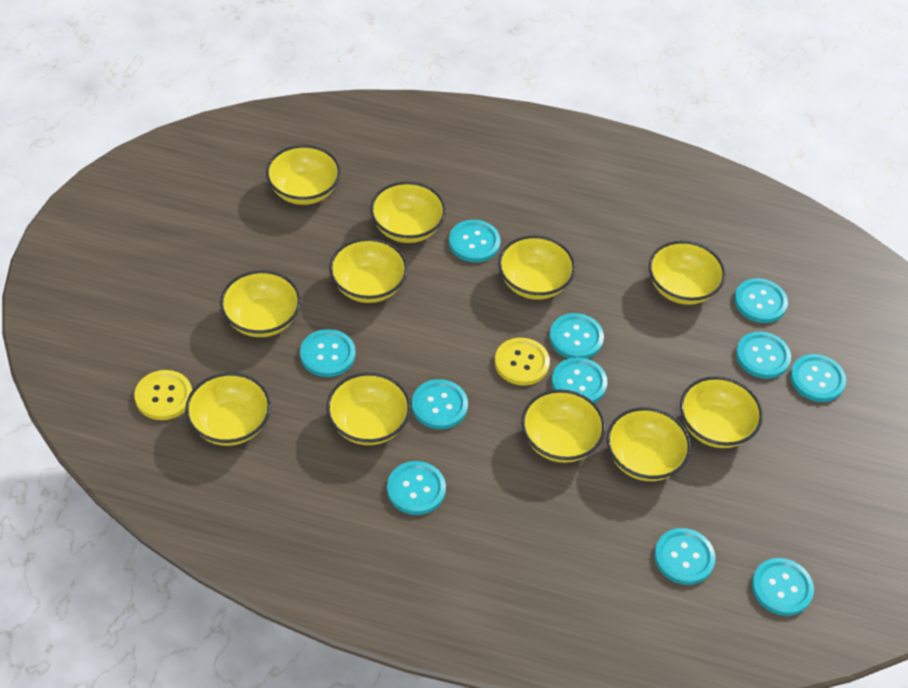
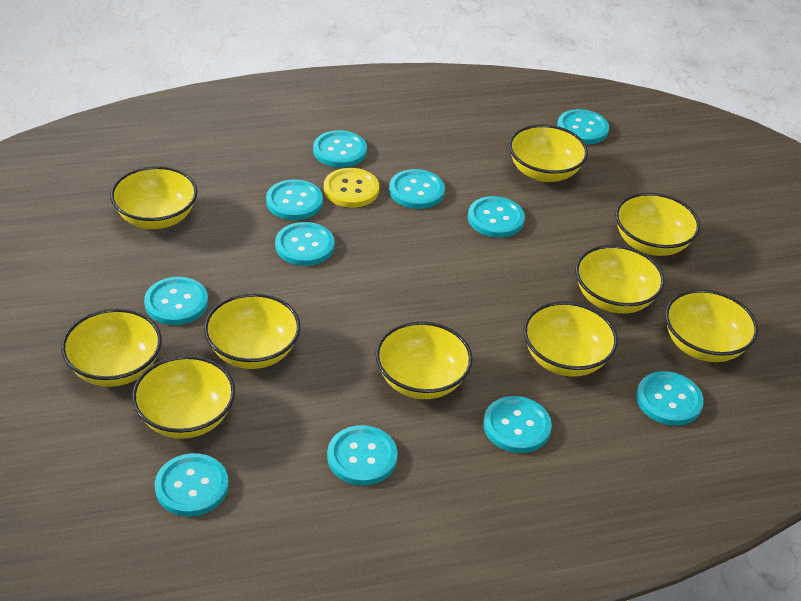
yellow bowl: 11 -> 10
yellow button: 2 -> 1

